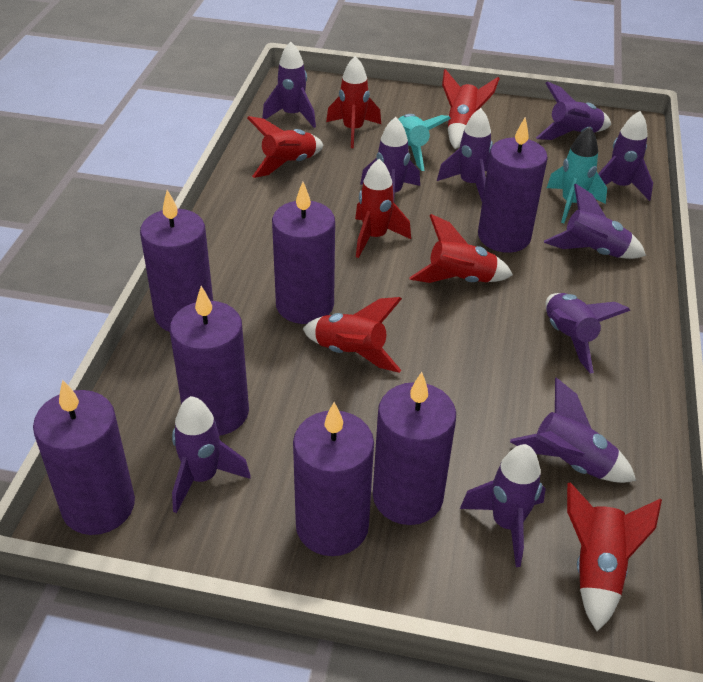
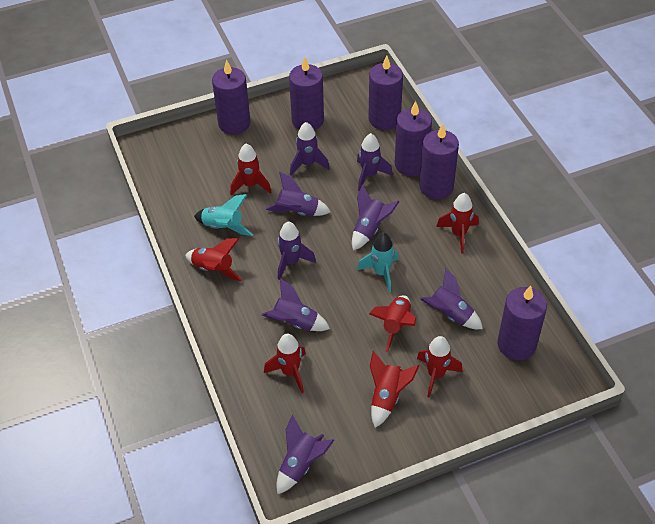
purple candle: 7 -> 6
purple rocket: 10 -> 8

